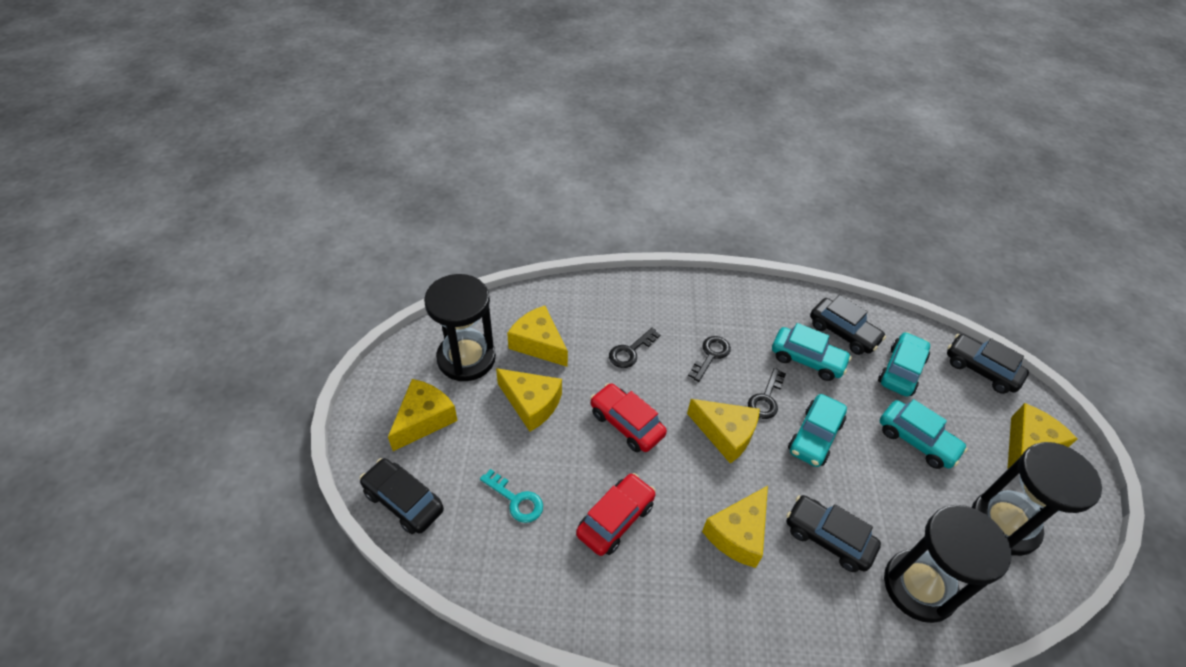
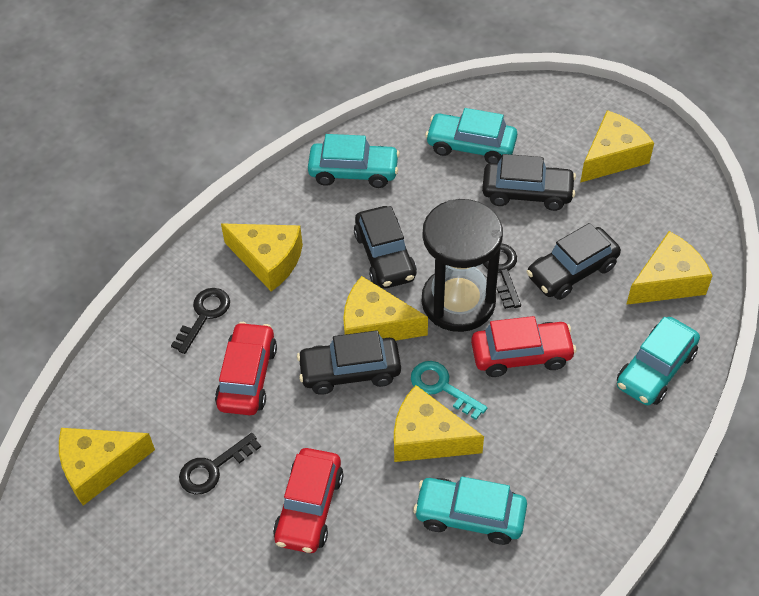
black hourglass: 3 -> 1
red car: 2 -> 3

